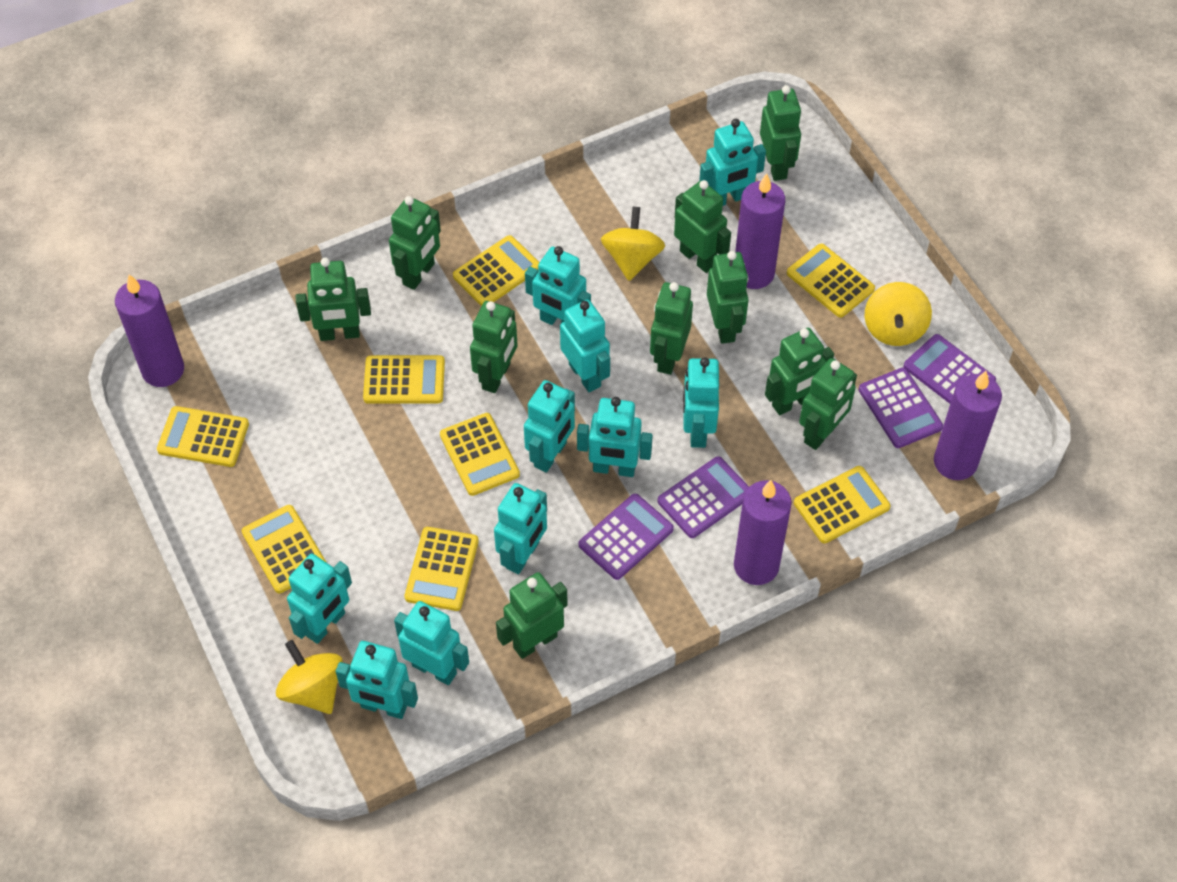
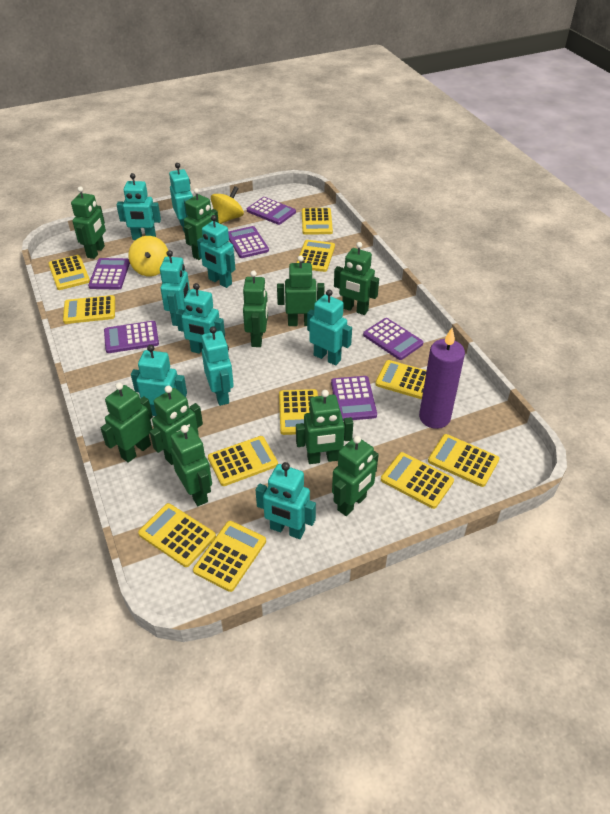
purple calculator: 4 -> 6
purple candle: 4 -> 1
turquoise robot: 10 -> 9
yellow calculator: 8 -> 11
yellow spinning top: 3 -> 2

